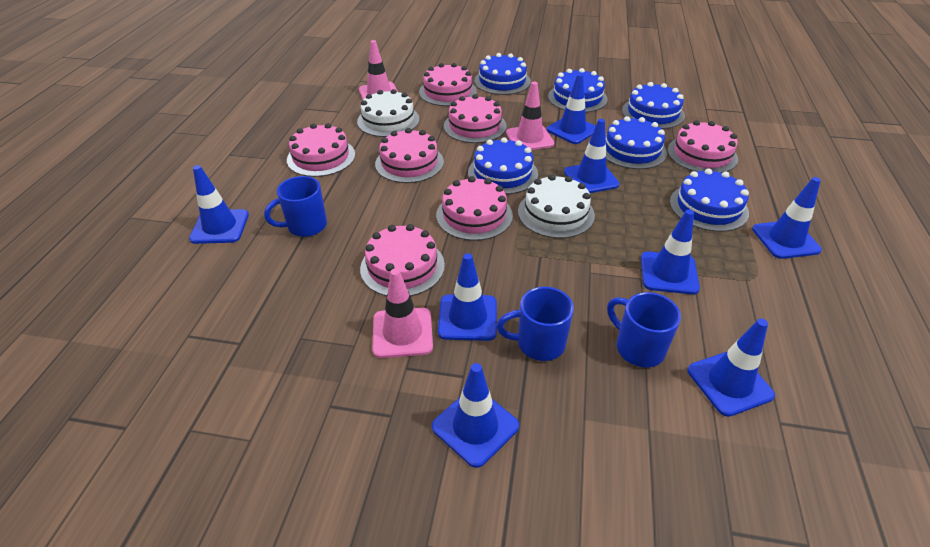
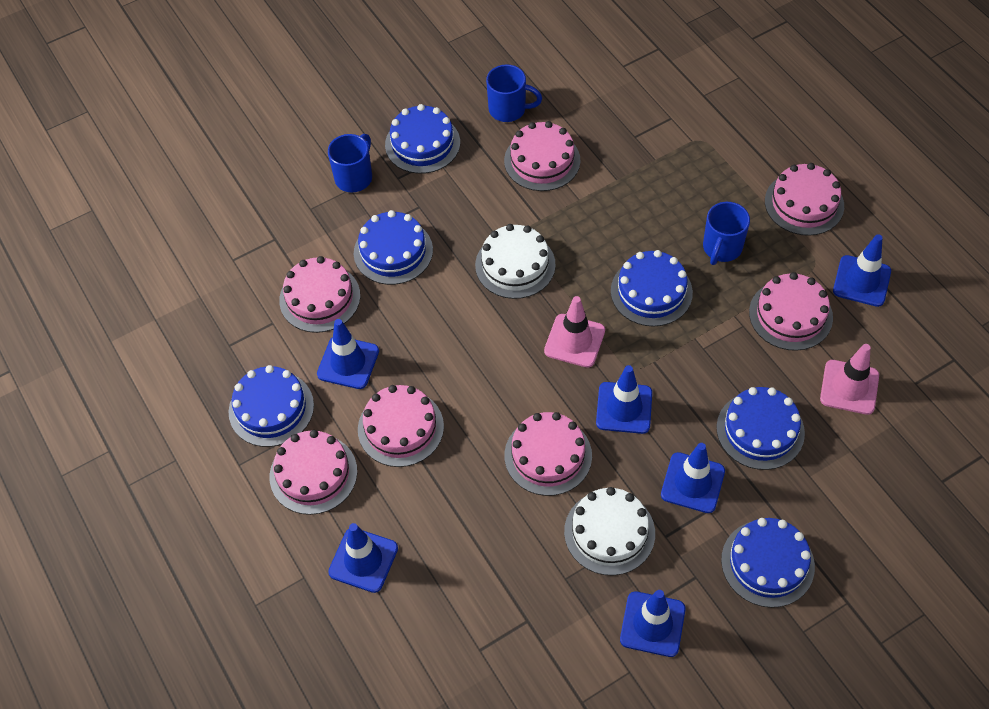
blue traffic cone: 8 -> 6
pink traffic cone: 3 -> 2

